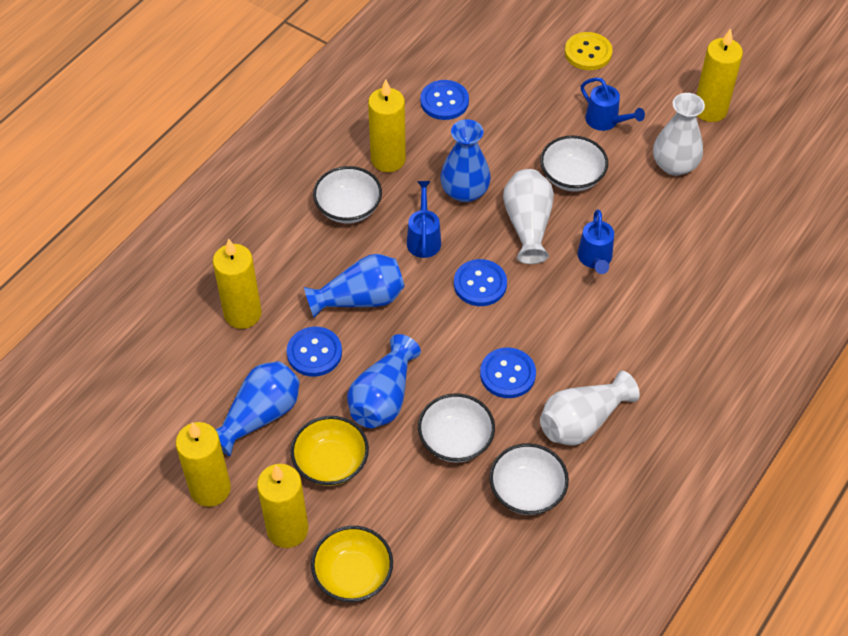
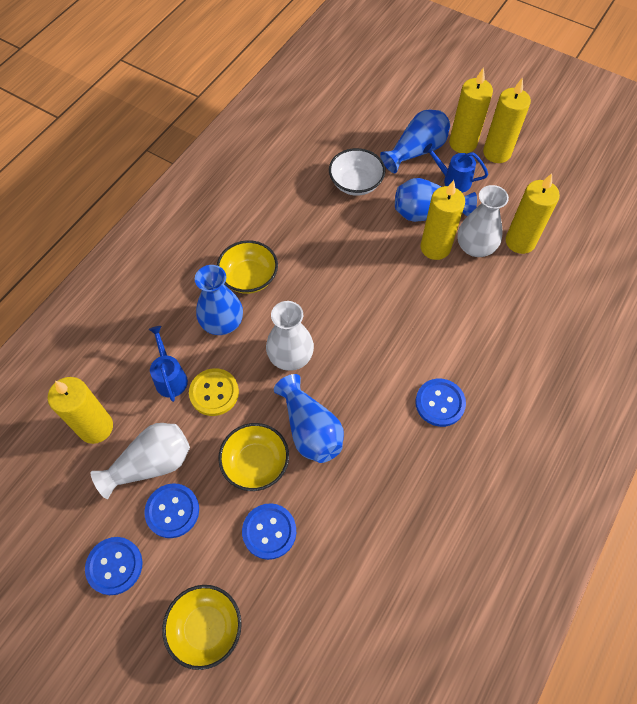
blue watering can: 3 -> 2
white bowl: 4 -> 1
yellow bowl: 2 -> 3

